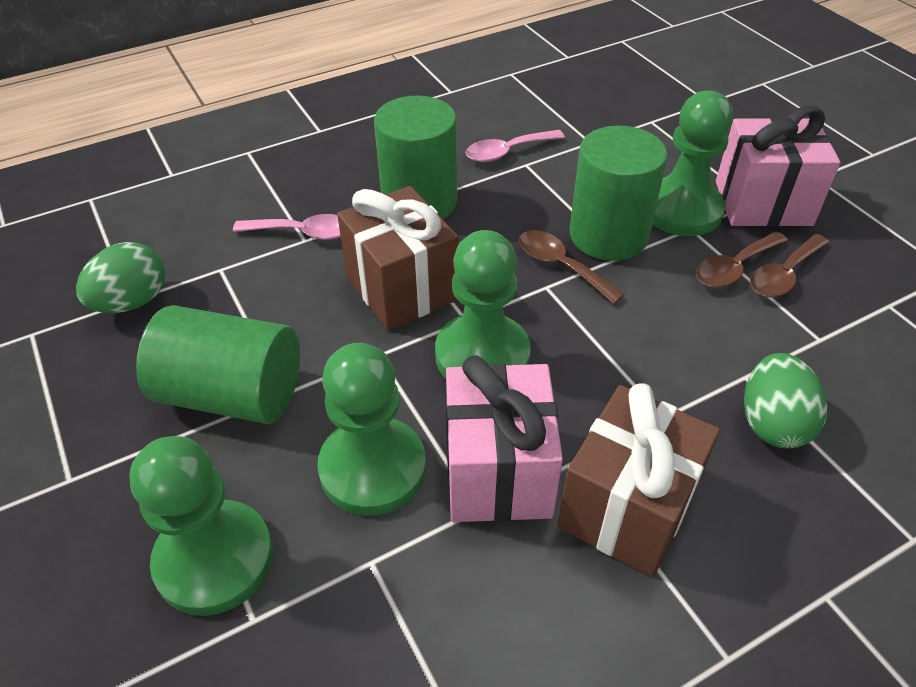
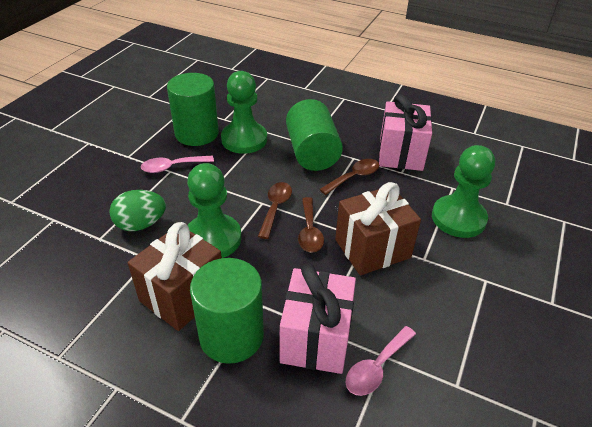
green egg: 2 -> 1
green pawn: 4 -> 3

